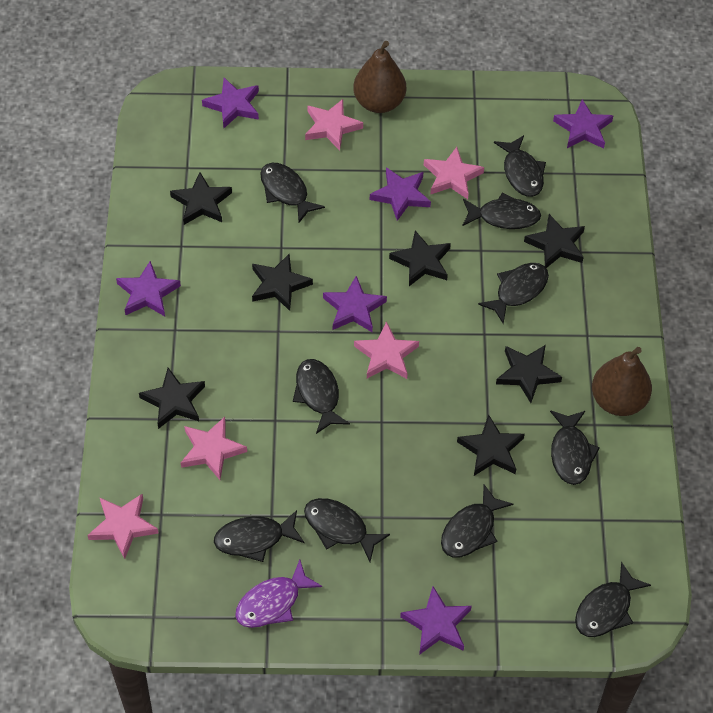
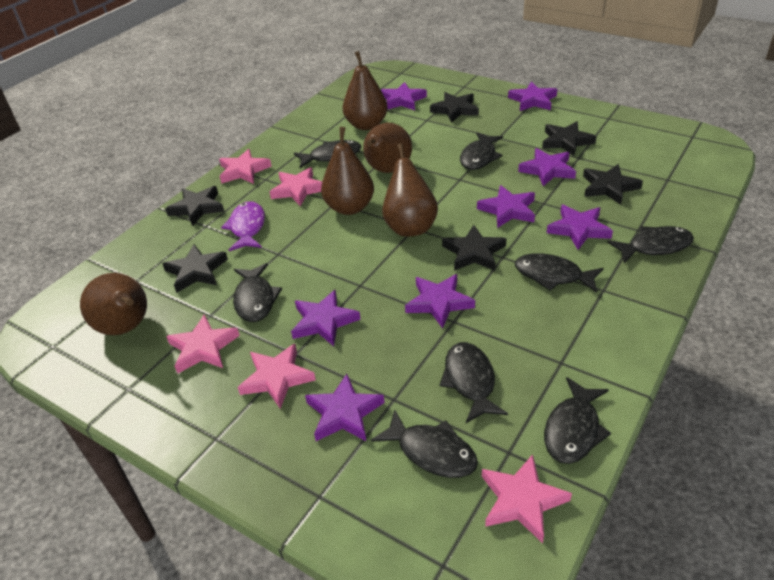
black fish: 10 -> 8
black star: 7 -> 6
brown pear: 2 -> 5
purple star: 6 -> 8

